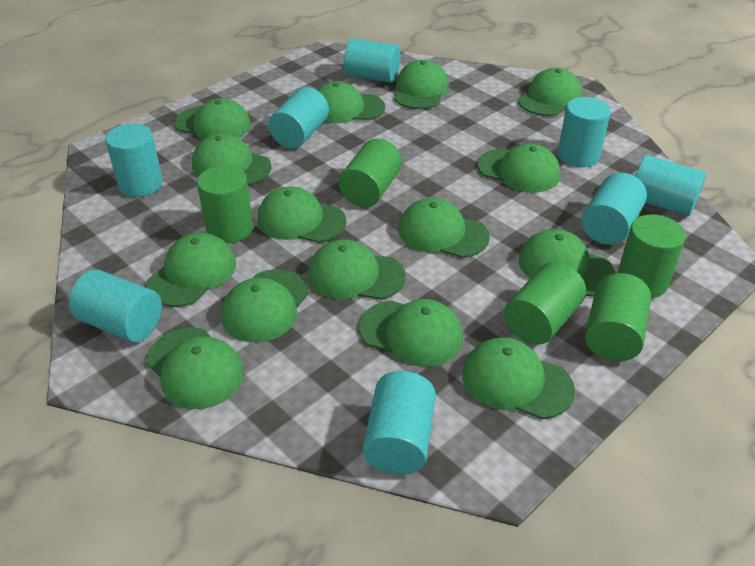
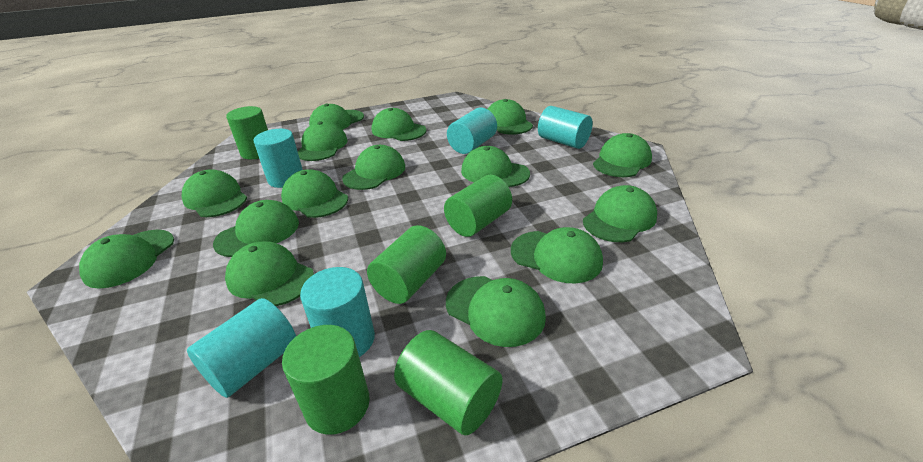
turquoise cylinder: 8 -> 5

